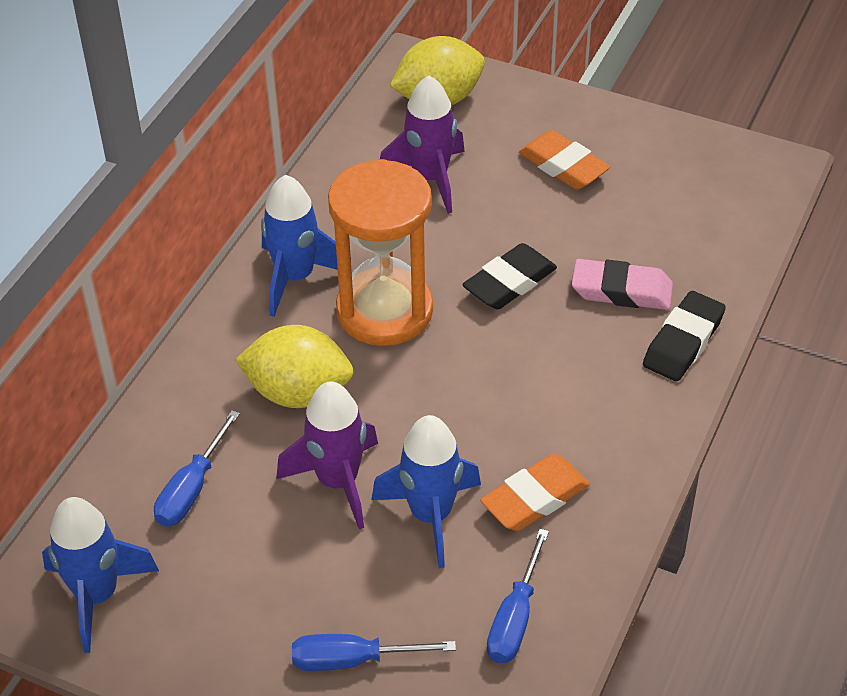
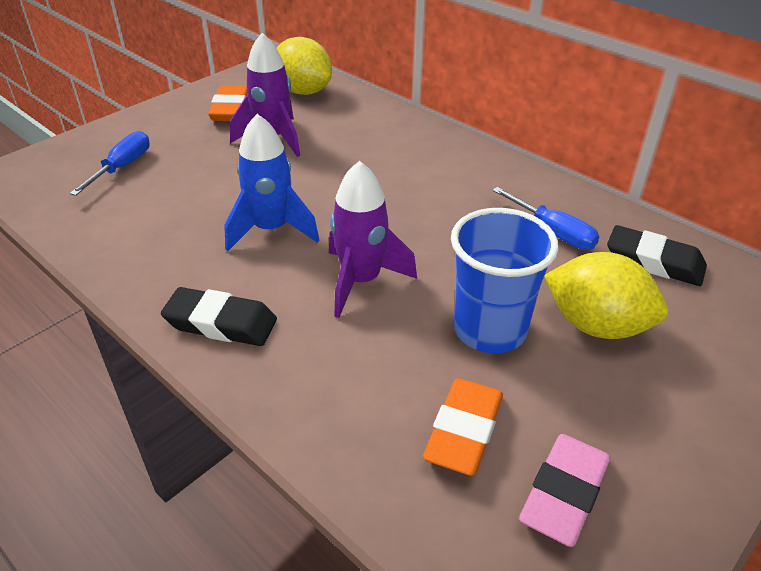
blue cup: 0 -> 1
blue rocket: 3 -> 1
blue screwdriver: 3 -> 2
orange hourglass: 1 -> 0

